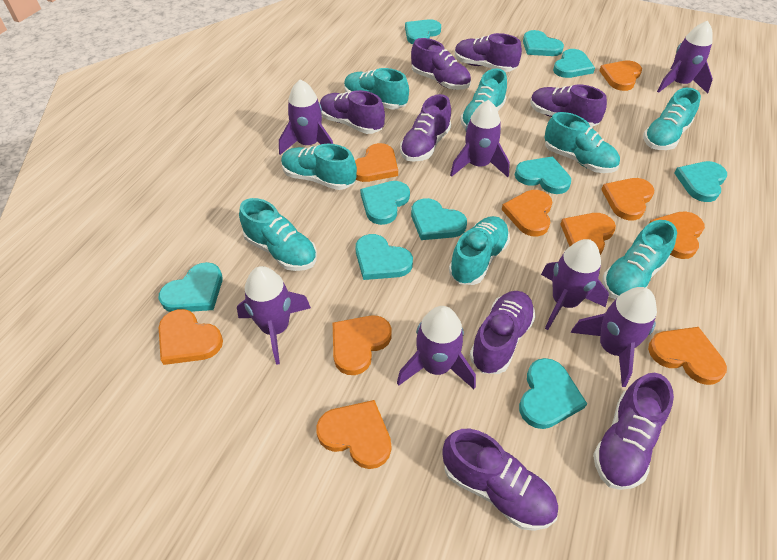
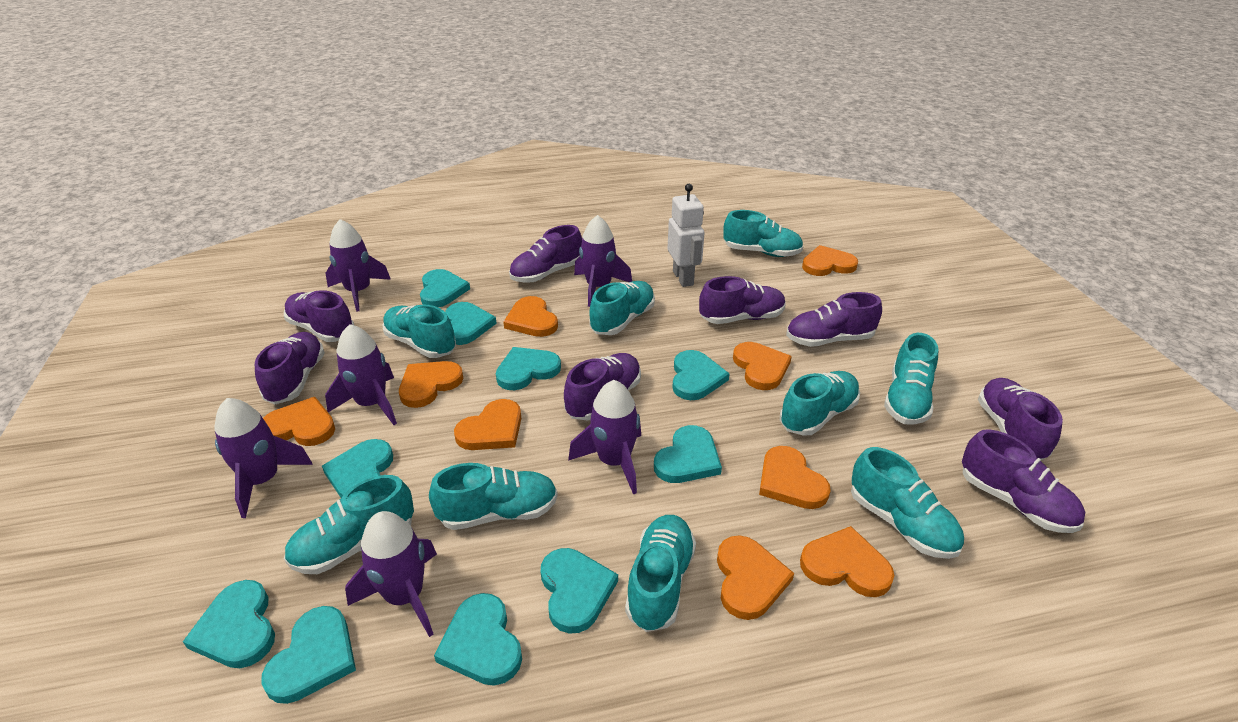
orange heart: 10 -> 9
purple rocket: 7 -> 6
turquoise shoe: 8 -> 9
white robot: 0 -> 1

